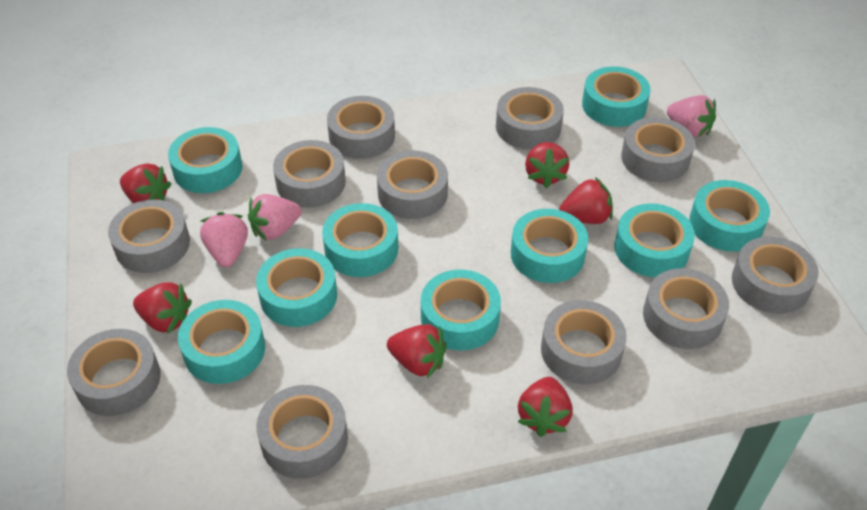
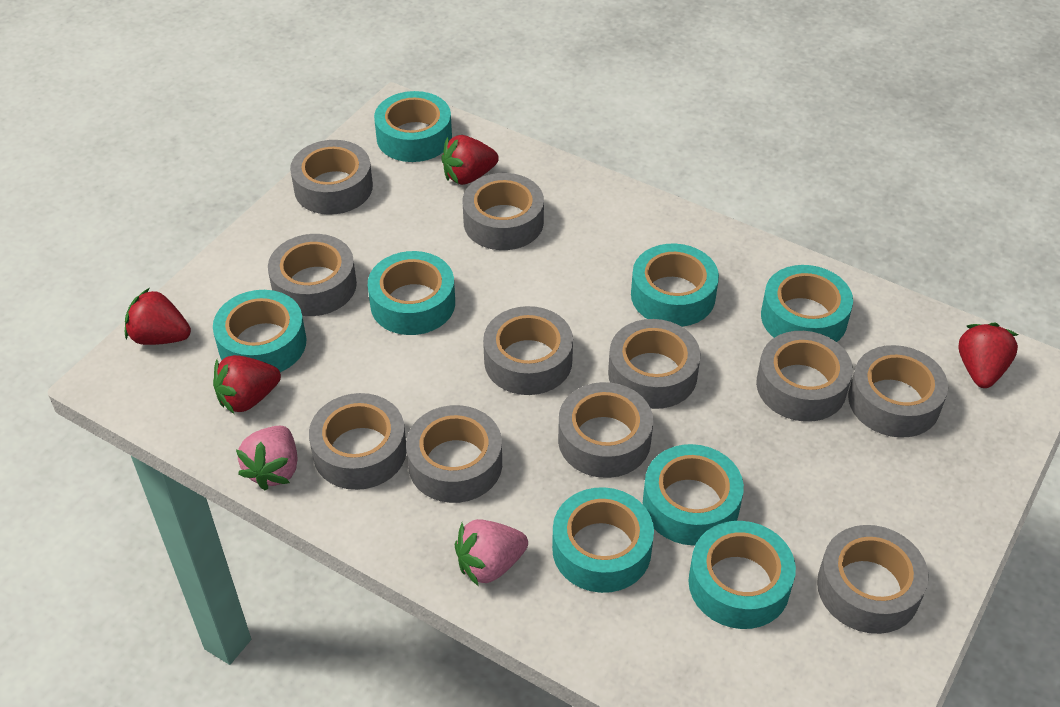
pink strawberry: 3 -> 2
red strawberry: 6 -> 4
turquoise tape: 9 -> 8

